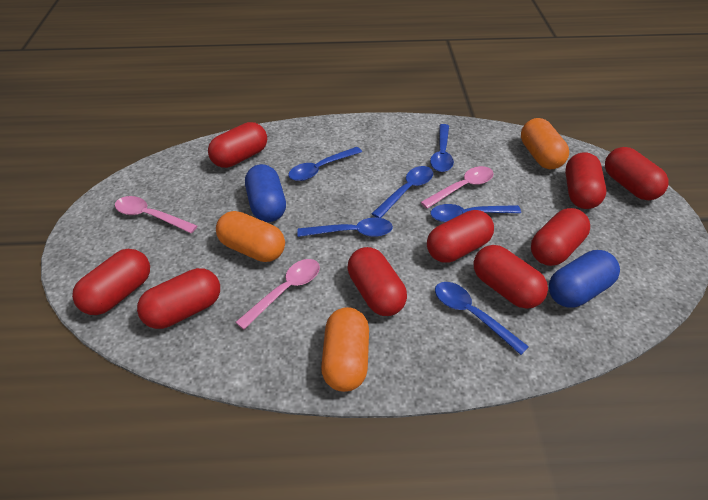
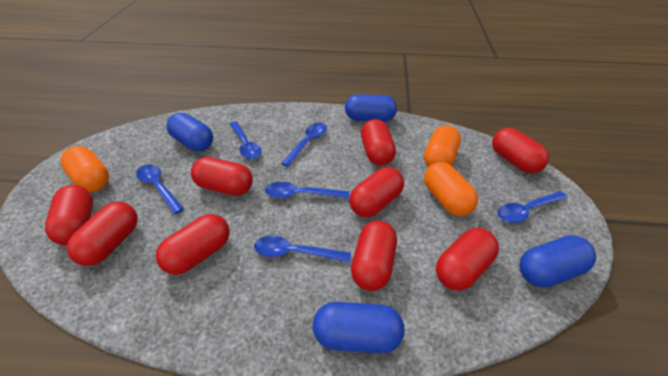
blue capsule: 2 -> 4
pink spoon: 3 -> 0

